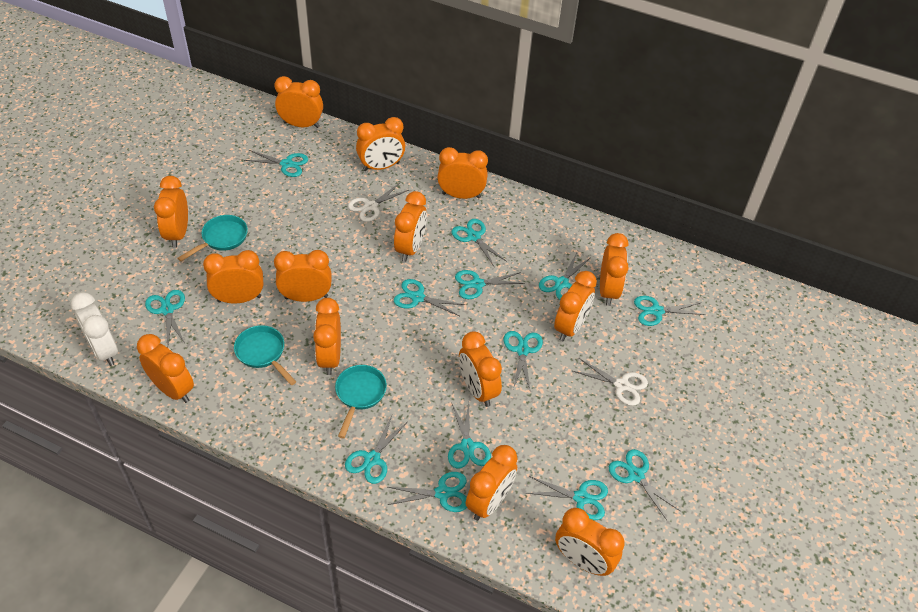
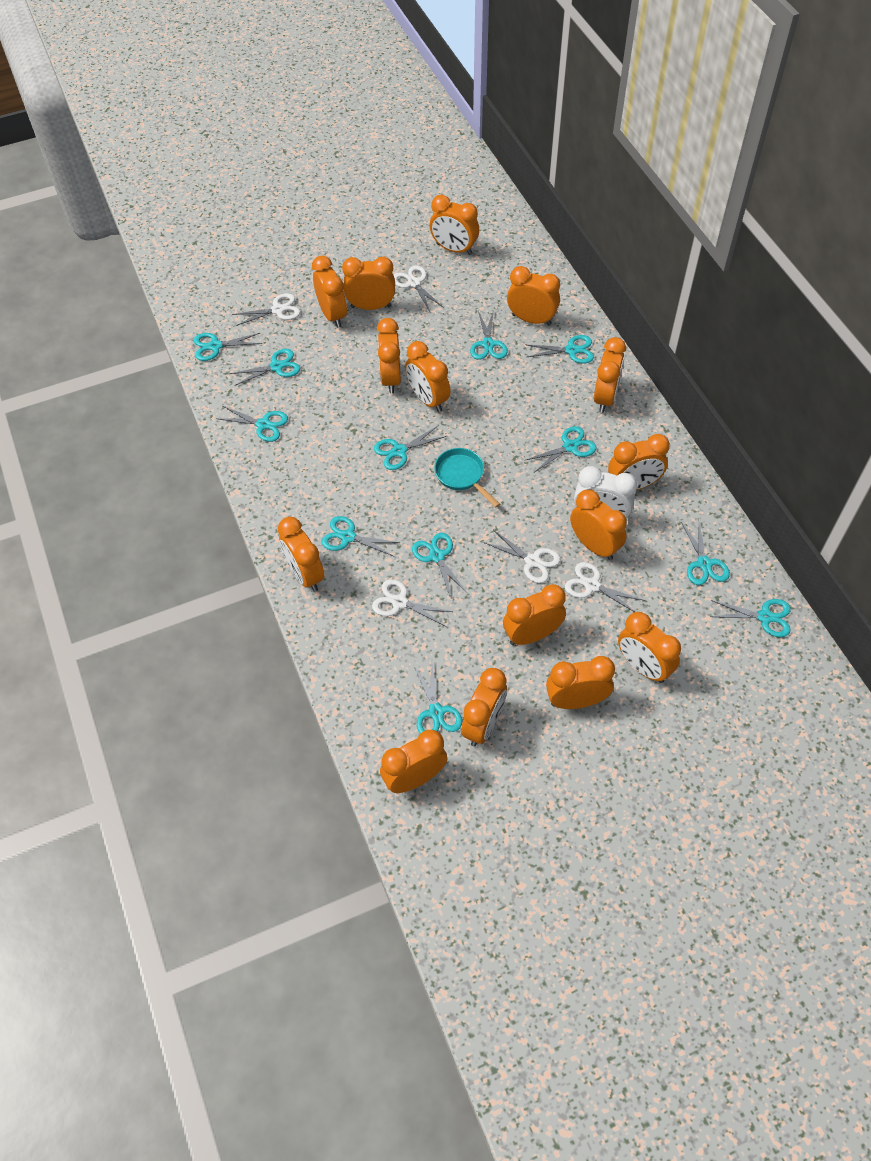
orange clock: 14 -> 15
turquoise pan: 3 -> 1
turquoise scissors: 13 -> 12
white scissors: 2 -> 5

